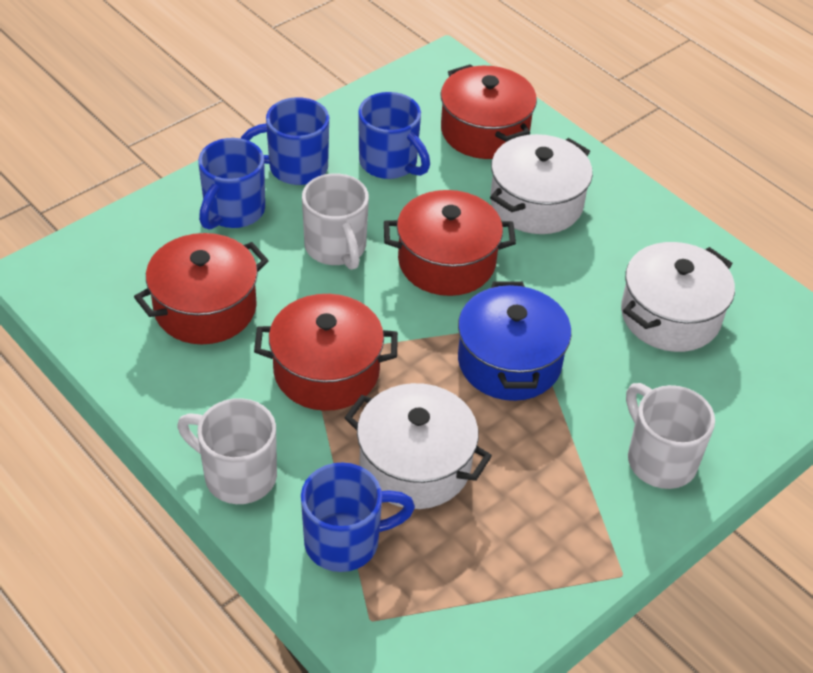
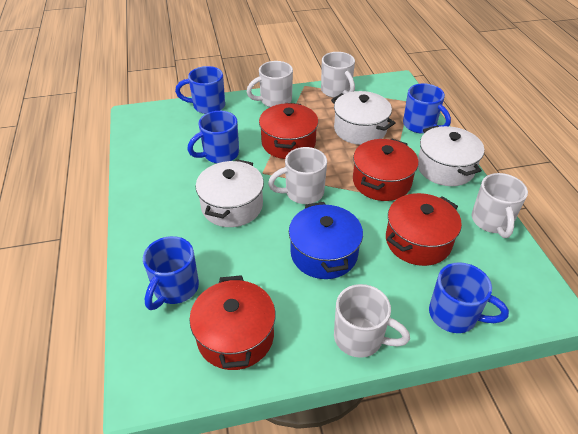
blue mug: 4 -> 5
white mug: 3 -> 5

